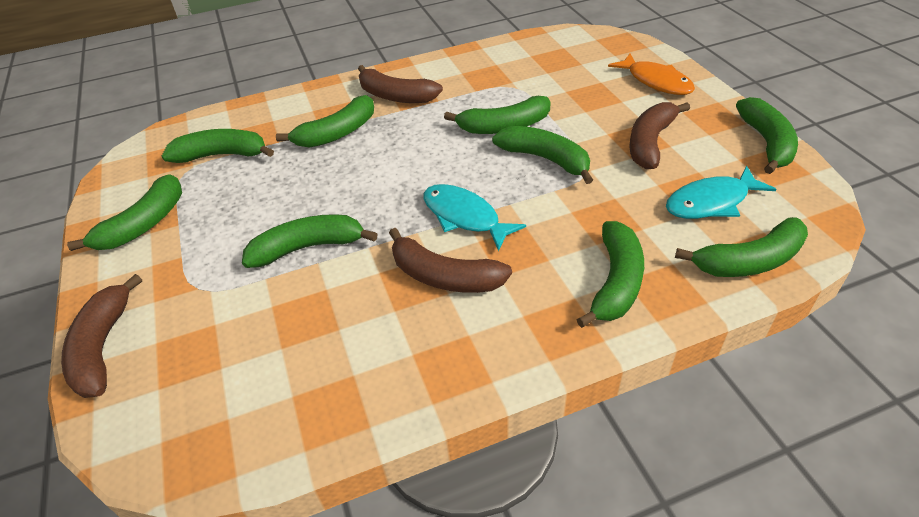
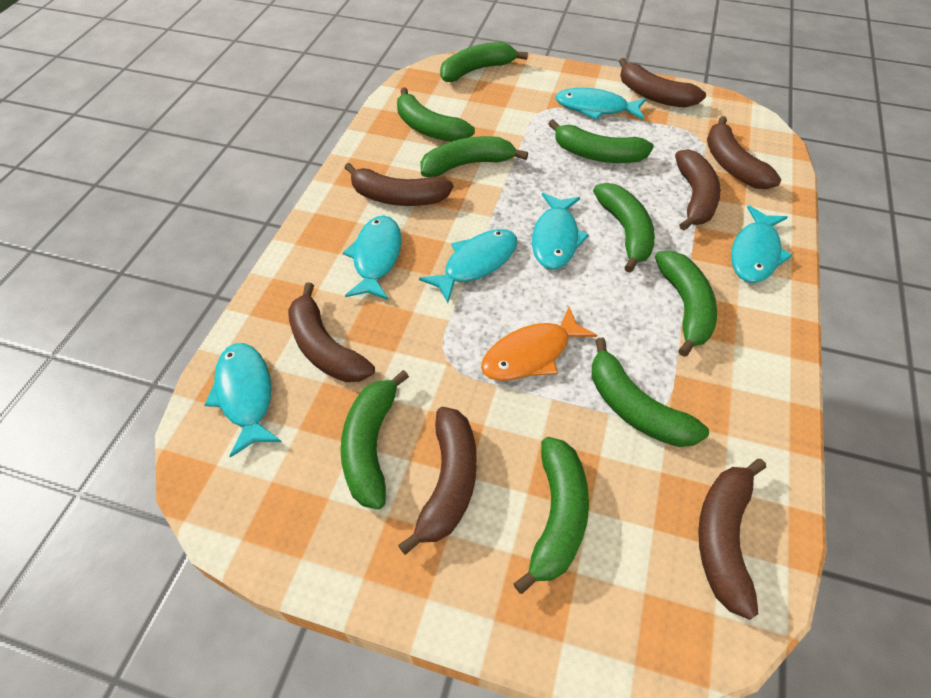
brown banana: 4 -> 7
turquoise fish: 2 -> 6

